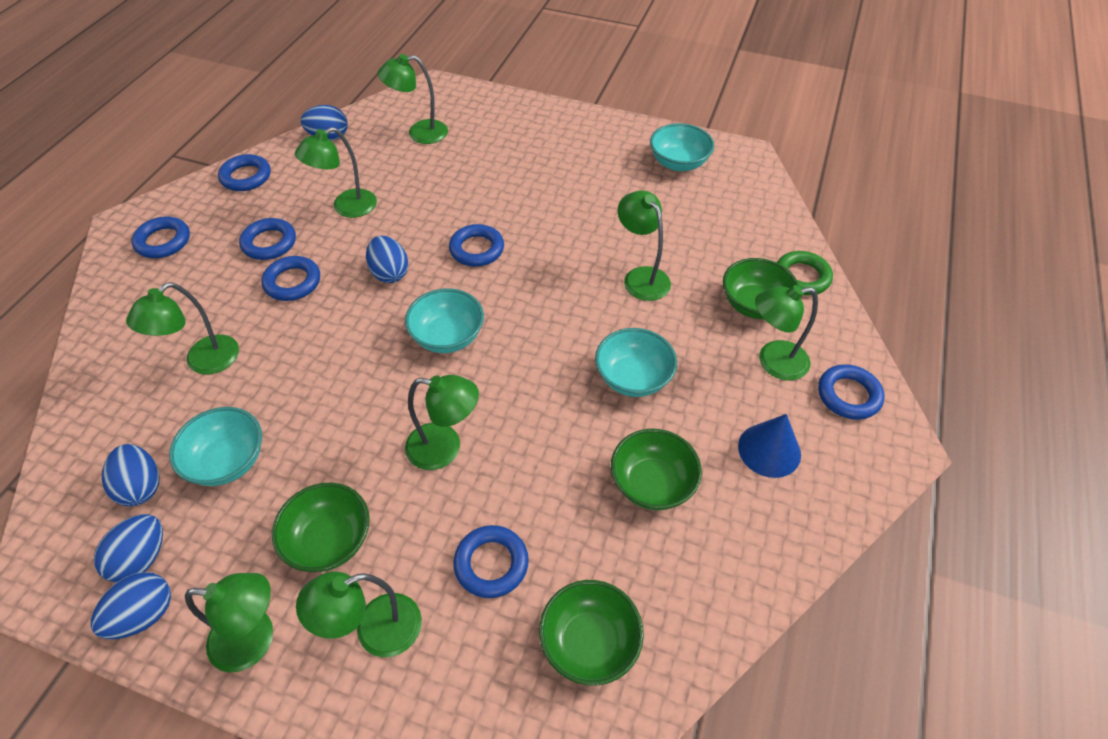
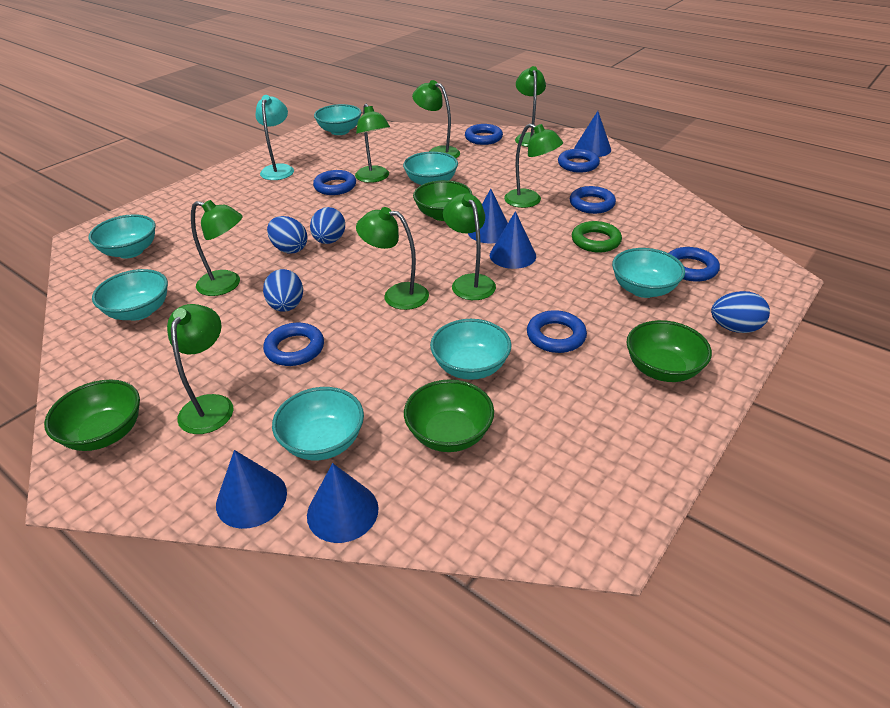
blue cone: 1 -> 5
blue egg: 5 -> 4
turquoise bowl: 4 -> 7
turquoise lamp: 0 -> 1

